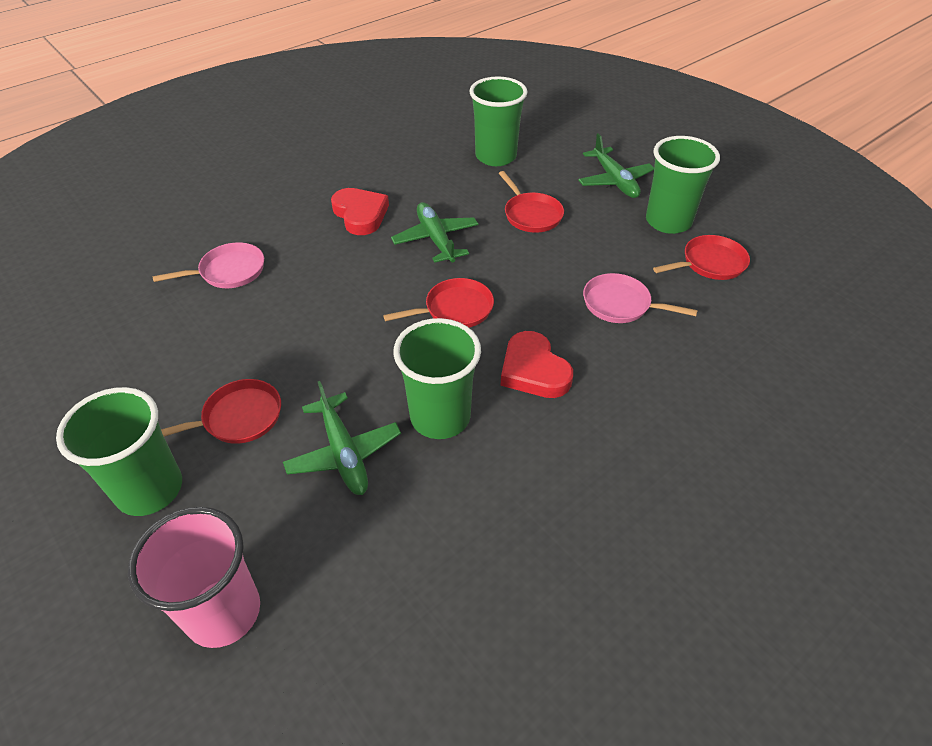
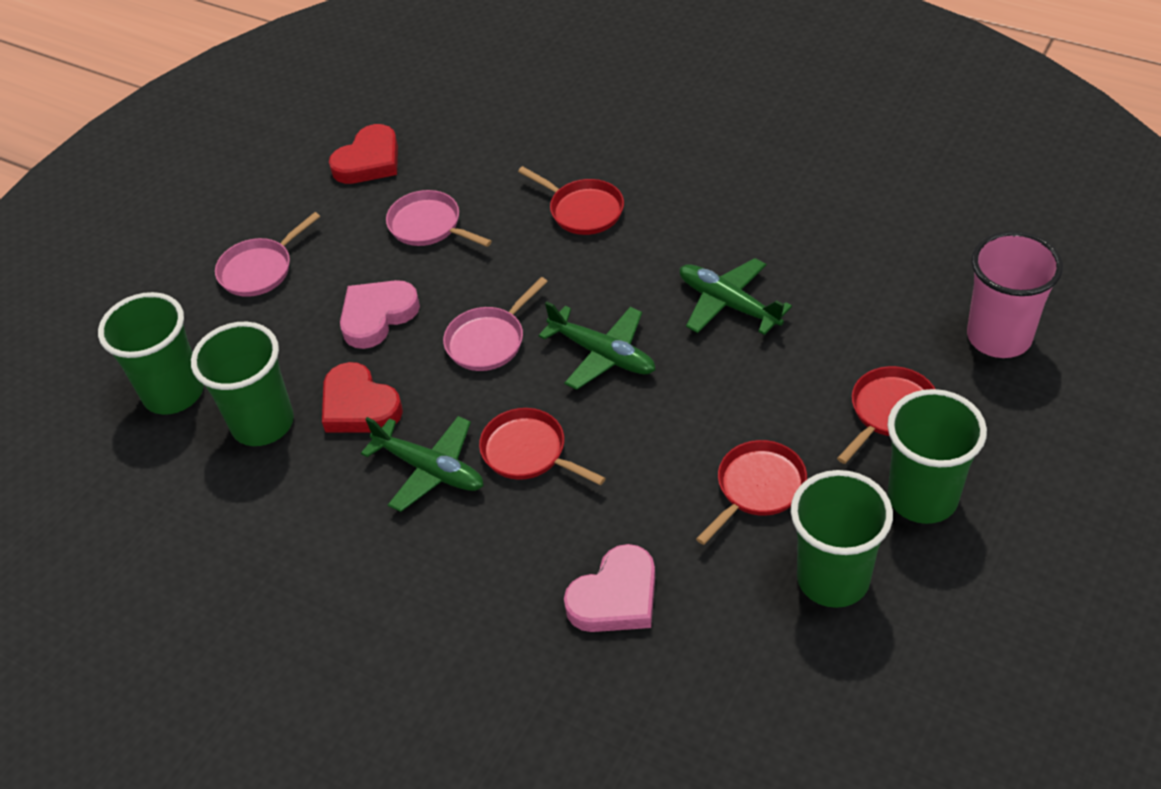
pink heart: 0 -> 2
pink pan: 2 -> 3

